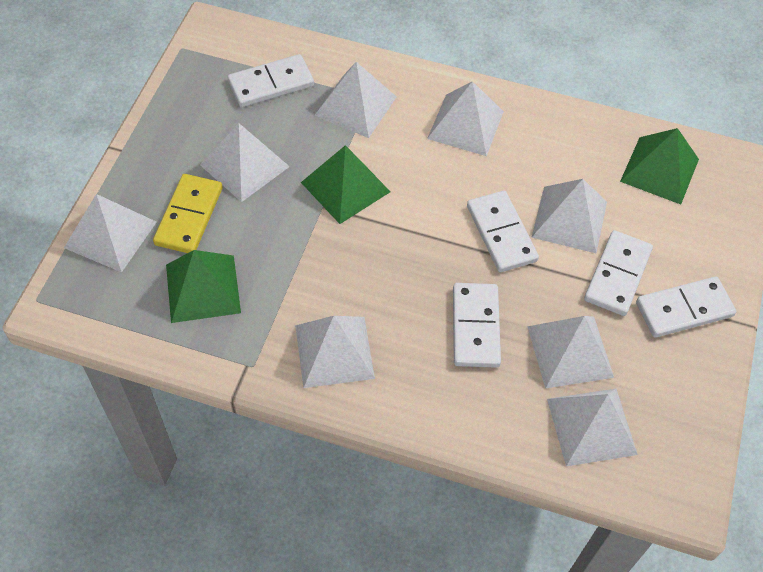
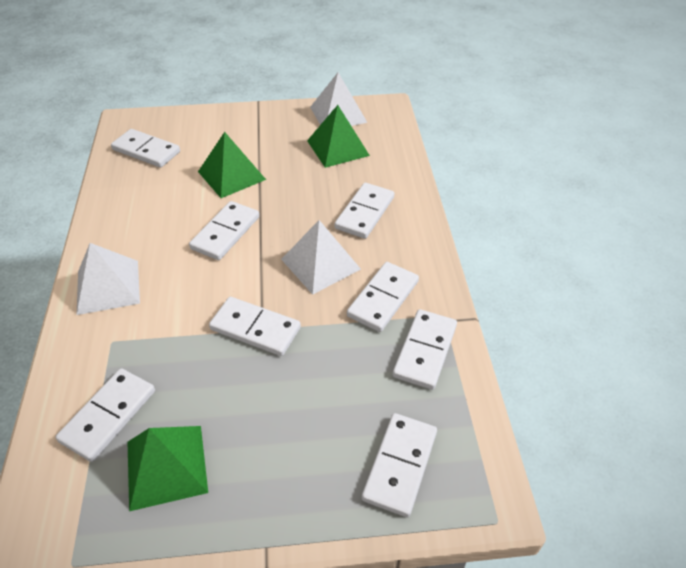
white domino: 5 -> 8
white pyramid: 8 -> 3
yellow domino: 1 -> 0

